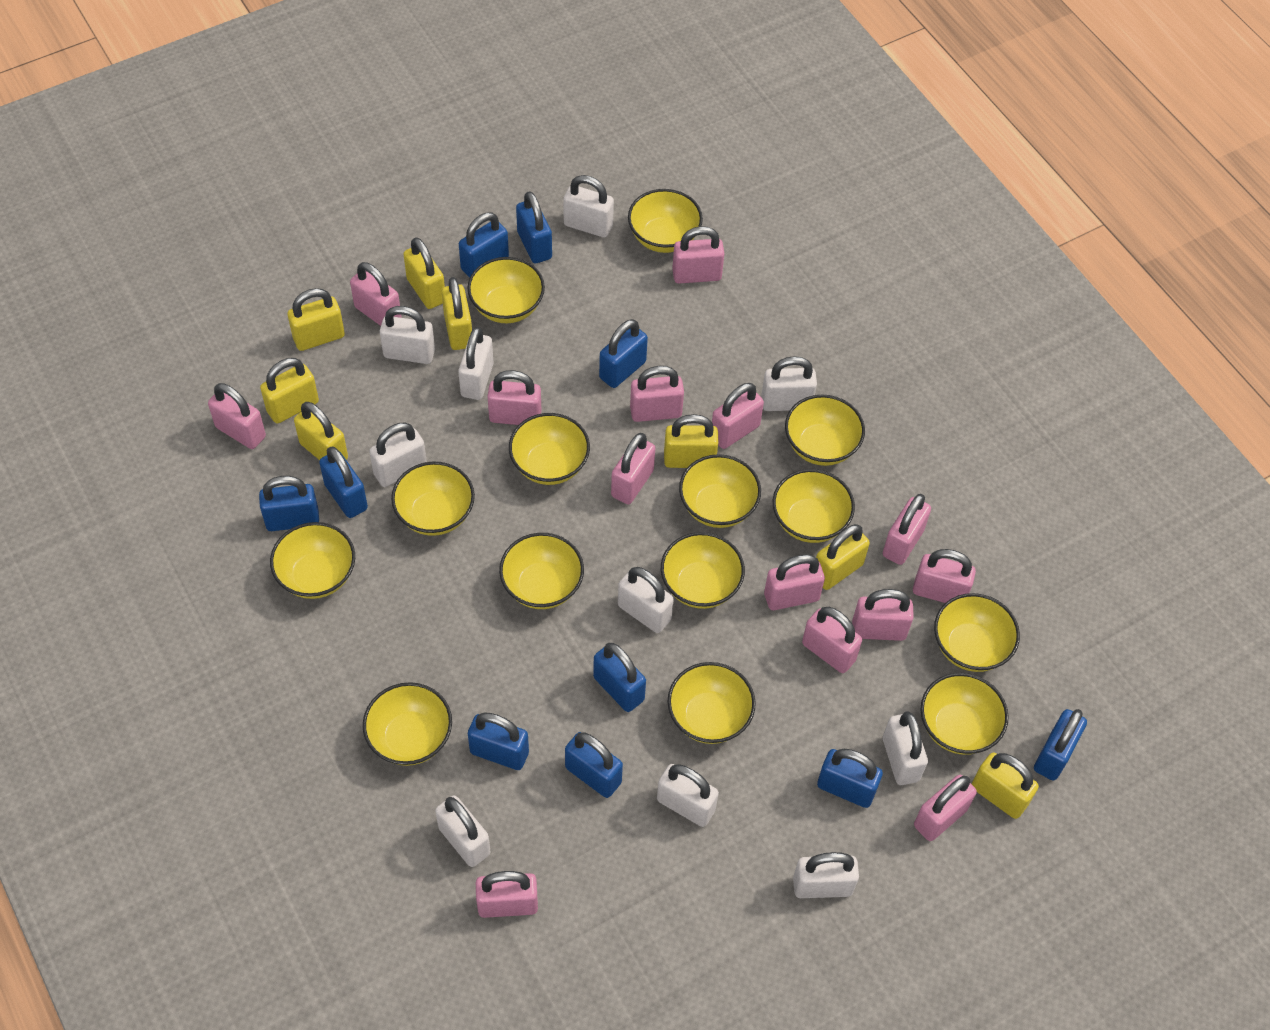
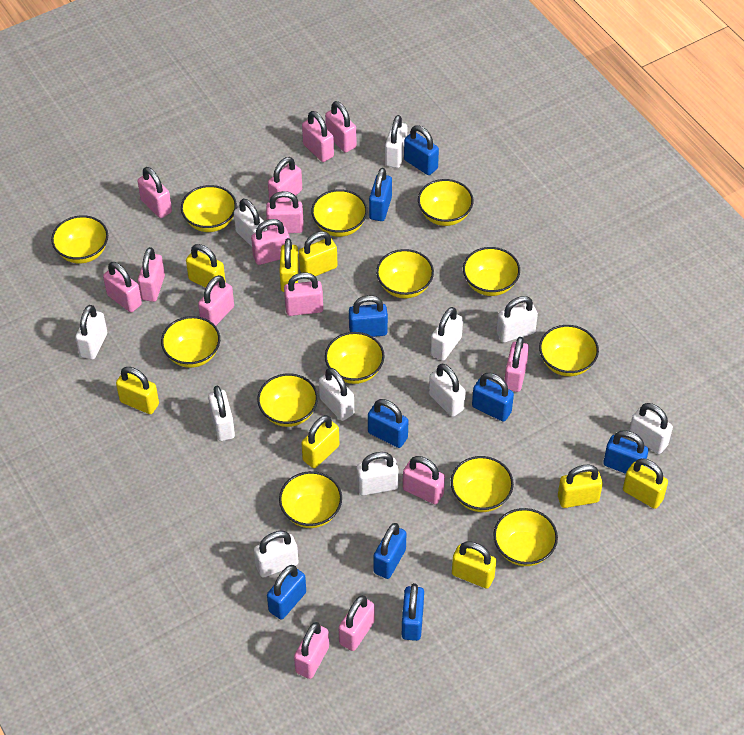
blue padlock: 10 -> 9
white padlock: 10 -> 11
yellow bowl: 14 -> 13

